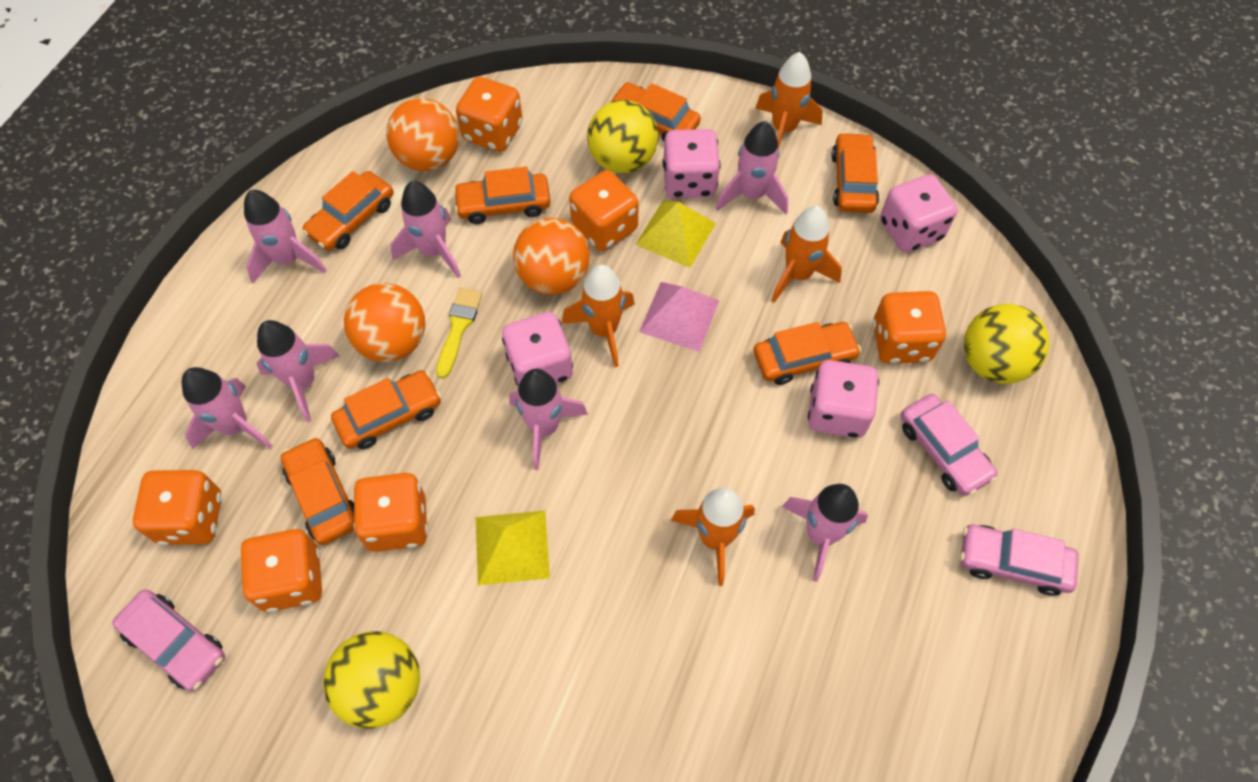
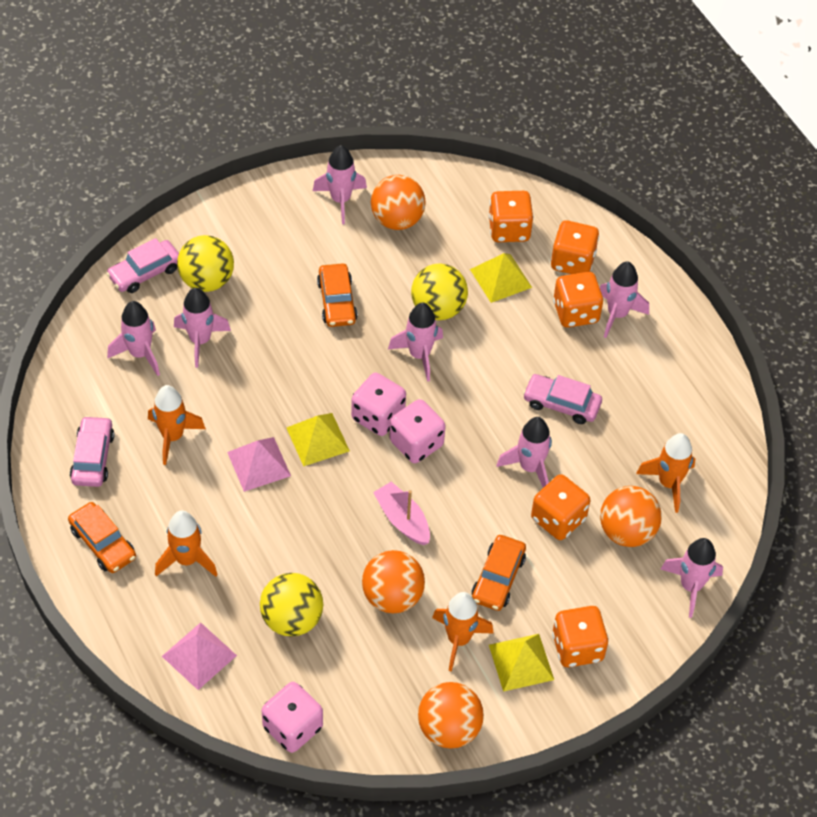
orange ball: 3 -> 4
orange car: 7 -> 3
orange dice: 6 -> 5
pink boat: 0 -> 1
pink dice: 4 -> 3
pink pyramid: 1 -> 2
yellow brush: 1 -> 0
yellow pyramid: 2 -> 3

